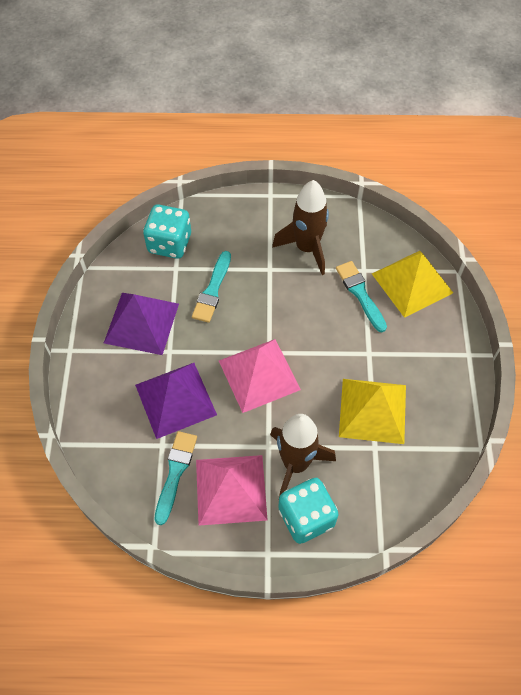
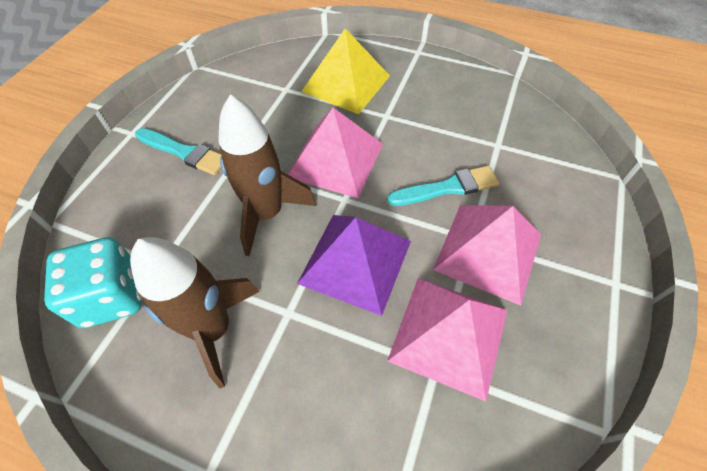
pink pyramid: 2 -> 3
purple pyramid: 2 -> 1
turquoise brush: 3 -> 2
turquoise dice: 2 -> 1
yellow pyramid: 2 -> 1

